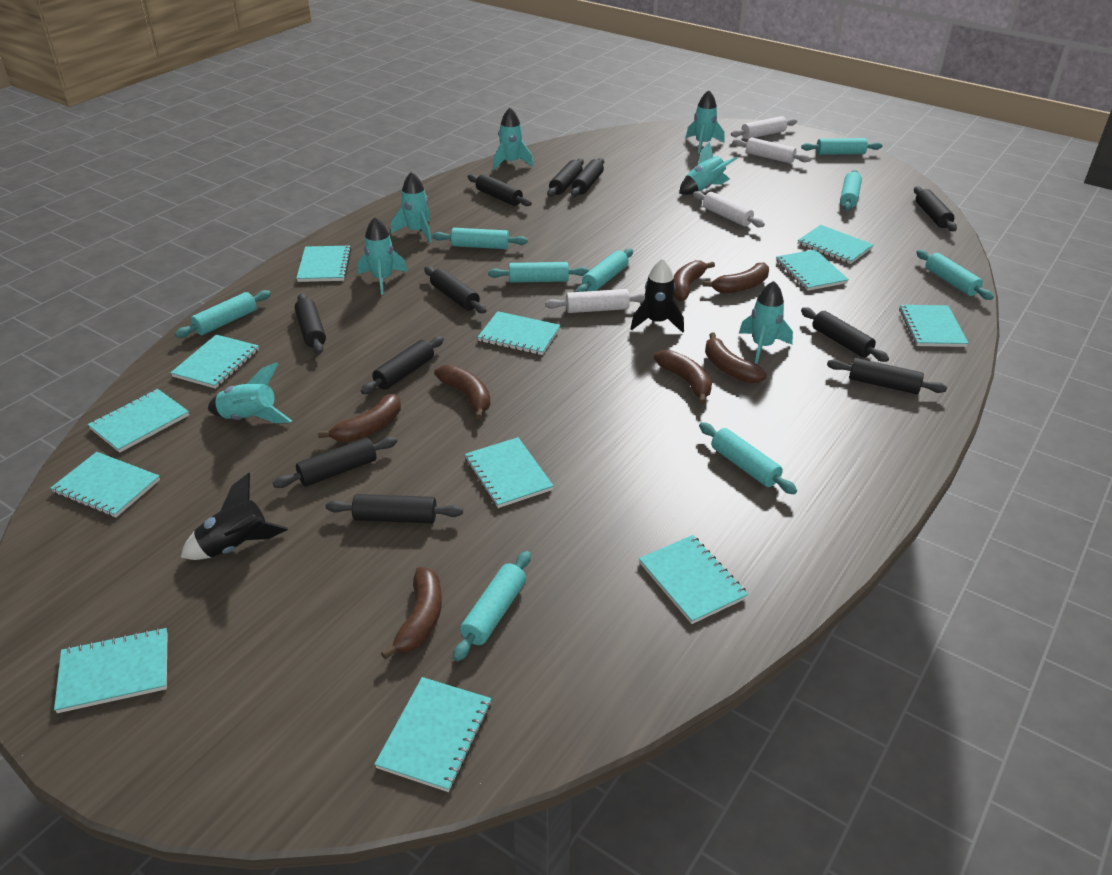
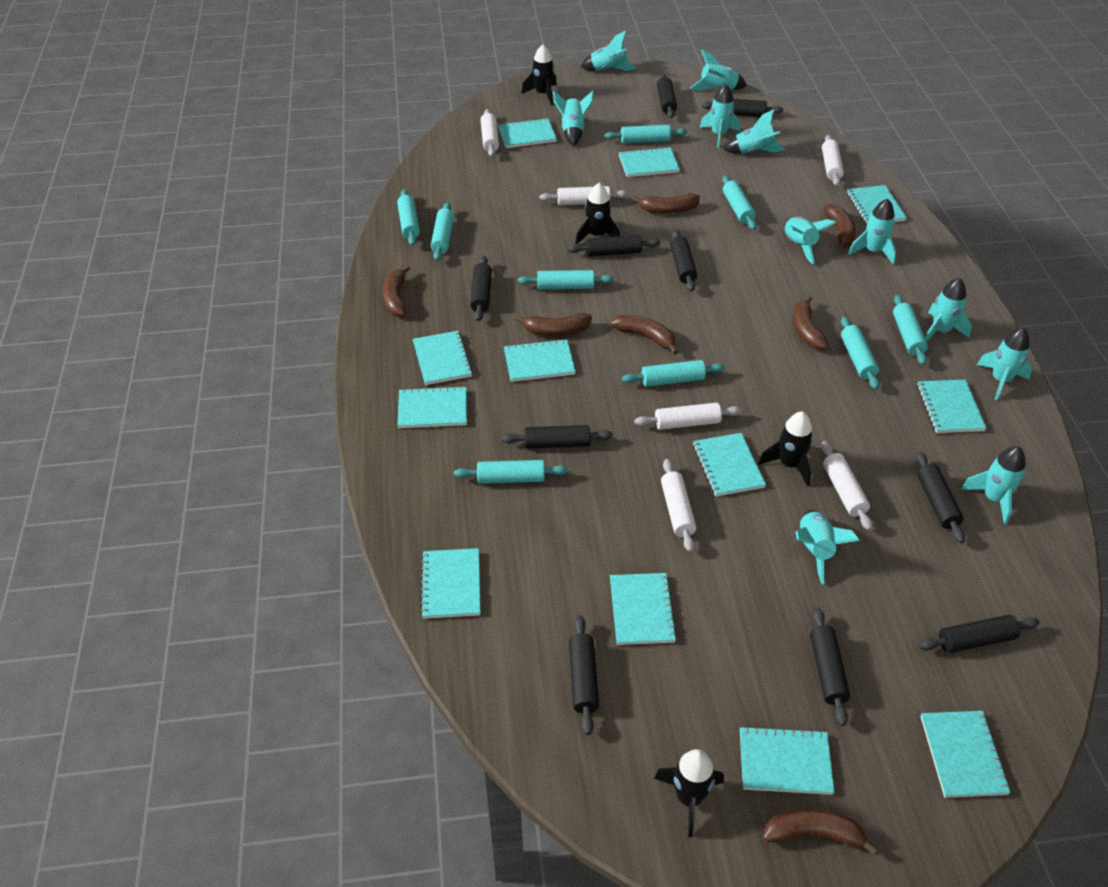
black rocket: 2 -> 4
black rolling pin: 11 -> 10
turquoise rocket: 7 -> 11
white rolling pin: 4 -> 6

